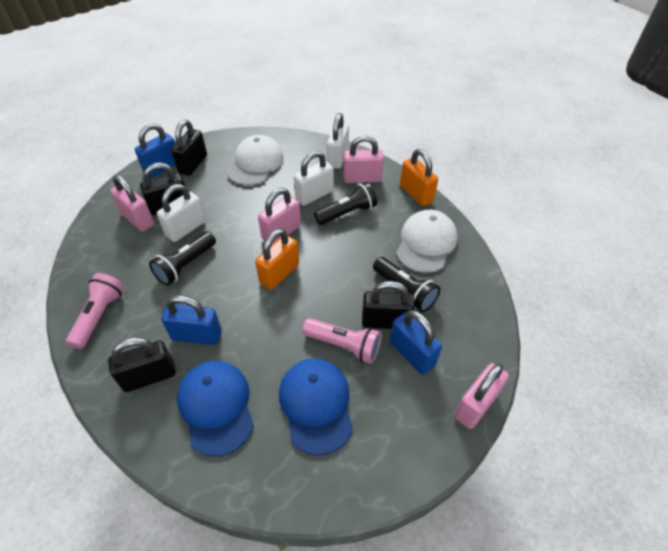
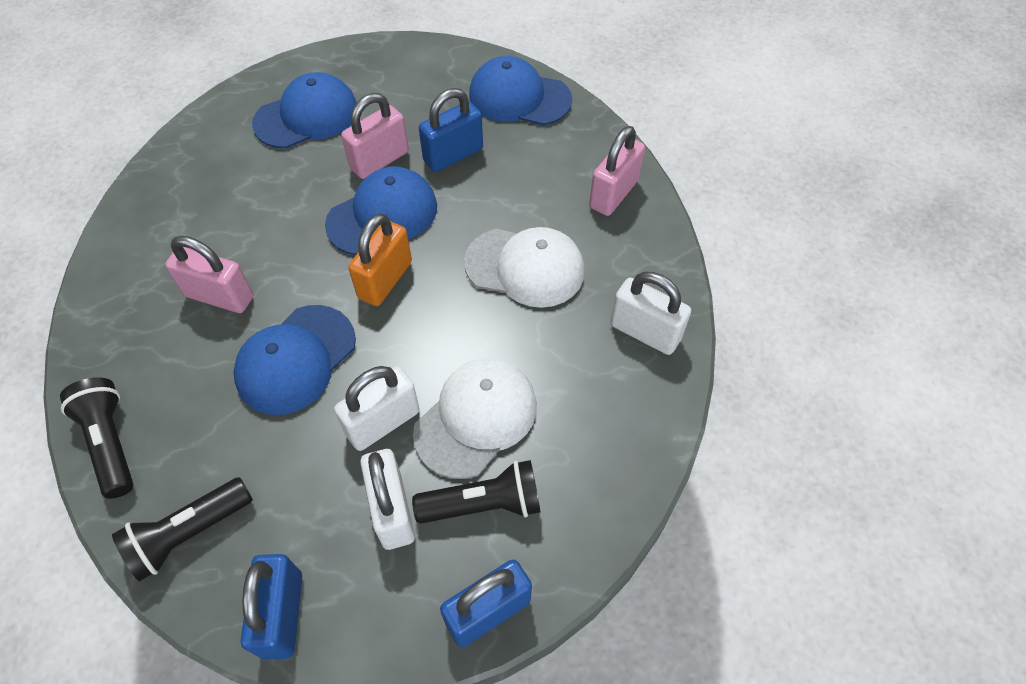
black padlock: 4 -> 0
blue cap: 2 -> 4
orange padlock: 2 -> 1
pink flashlight: 2 -> 0
pink padlock: 4 -> 3

